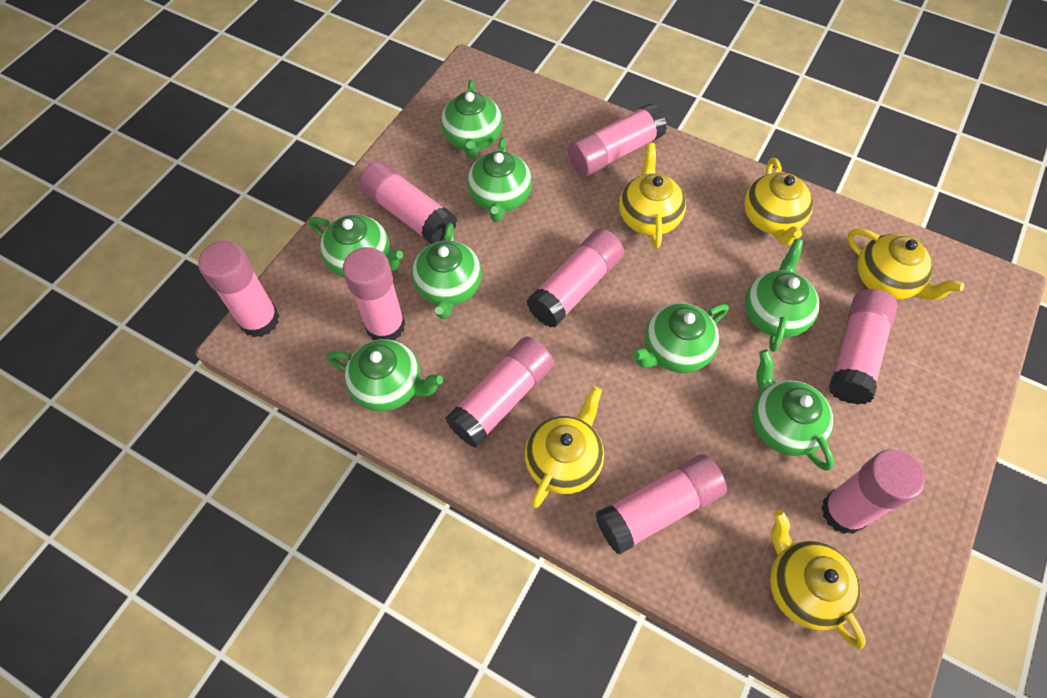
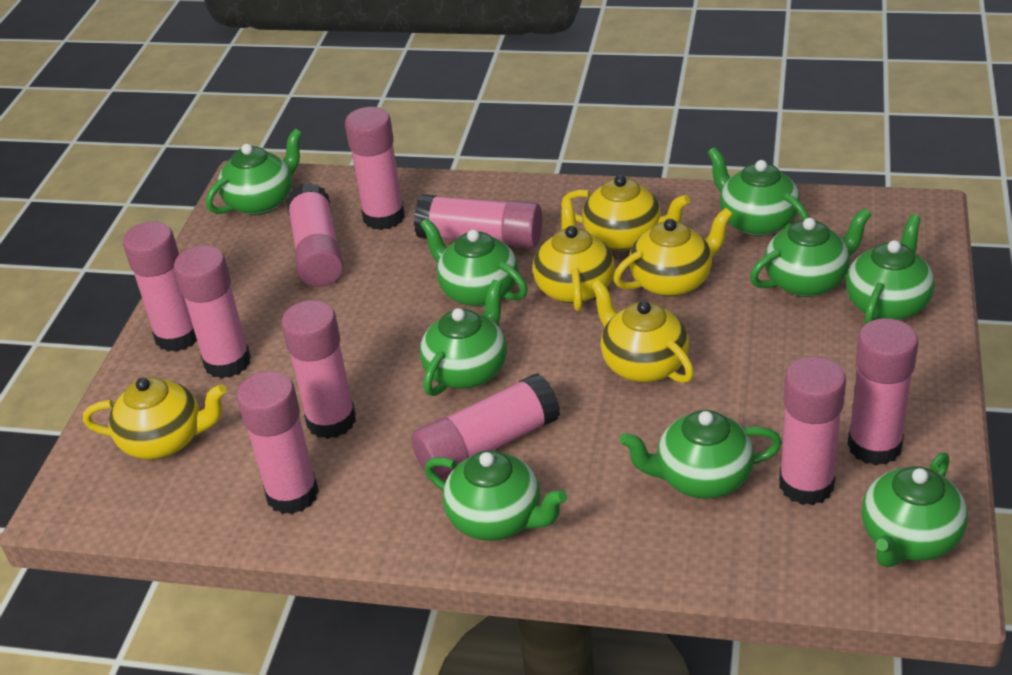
green teapot: 8 -> 9
pink glue stick: 9 -> 10

